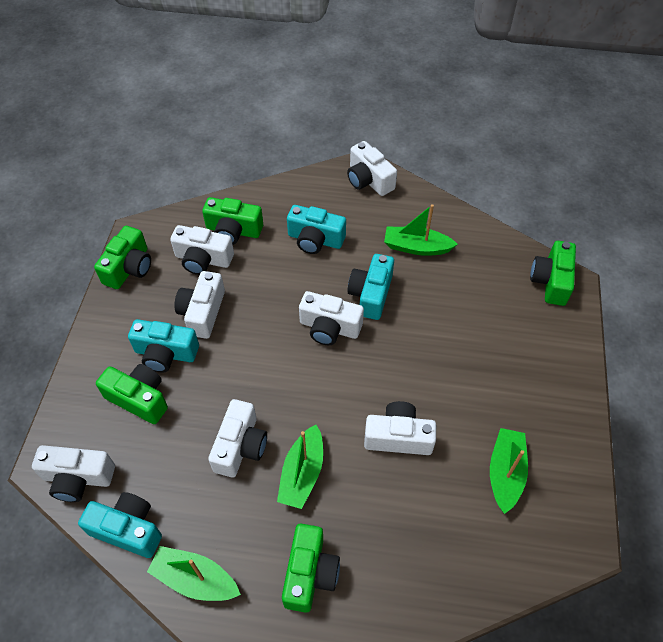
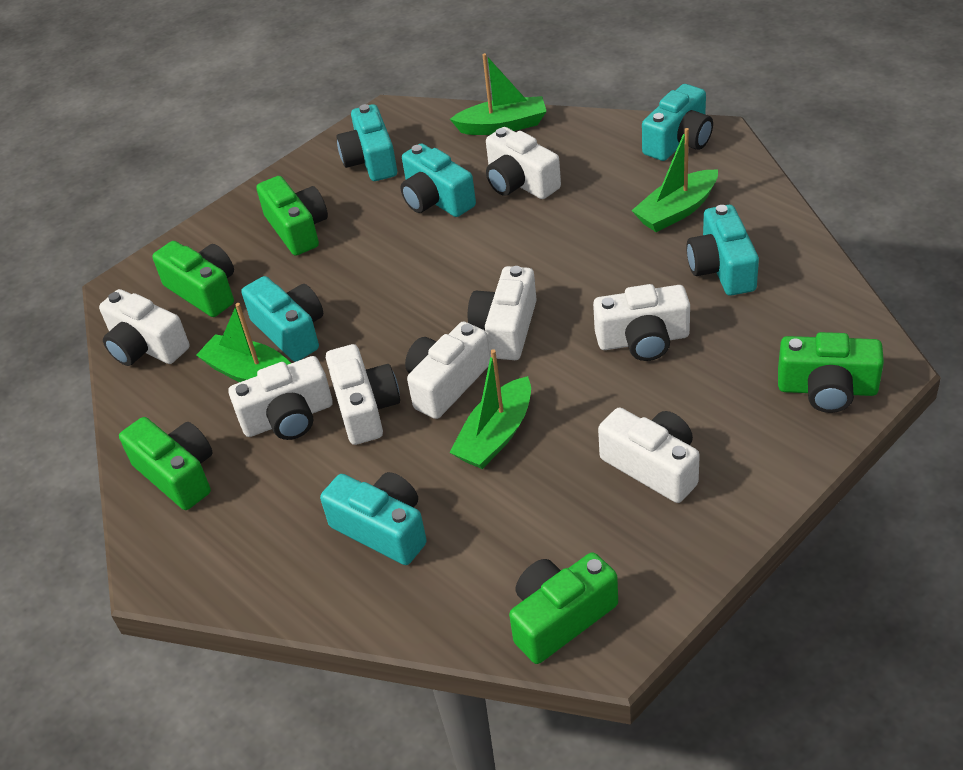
turquoise camera: 4 -> 6
white camera: 7 -> 8

